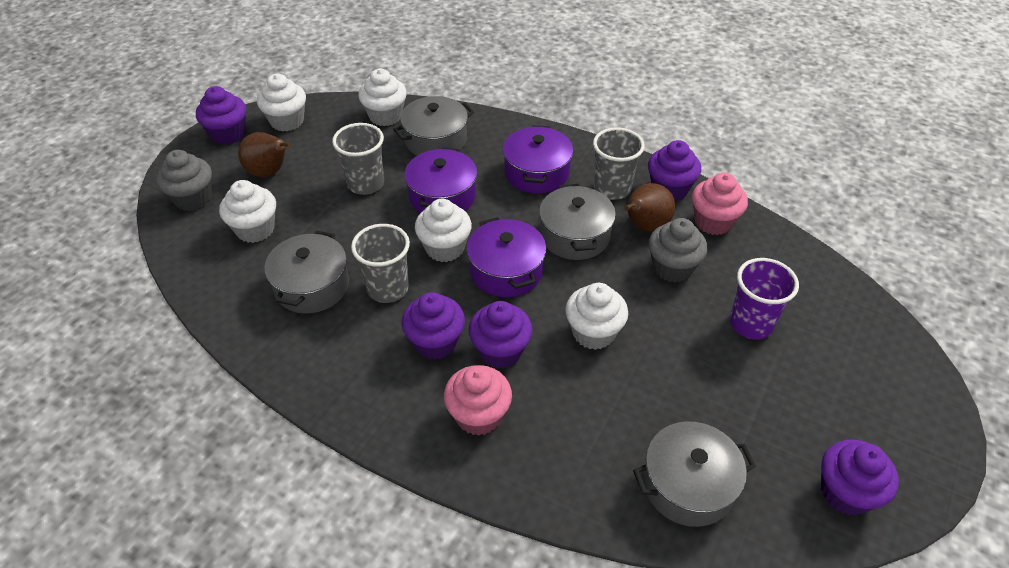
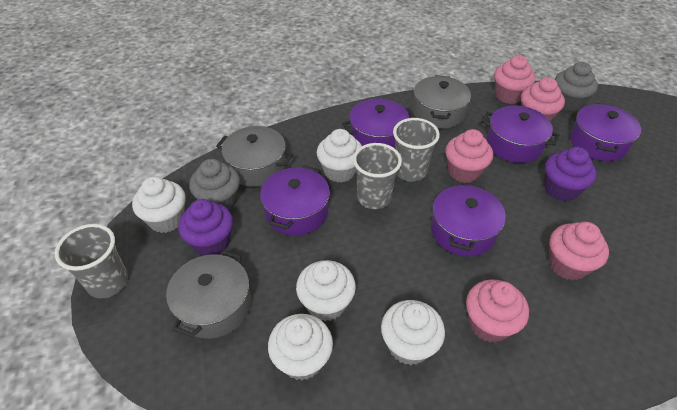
brown pear: 2 -> 0
grey pot: 4 -> 3
pink cupcake: 2 -> 5
purple cup: 1 -> 0
purple cupcake: 5 -> 2
purple pot: 3 -> 5

